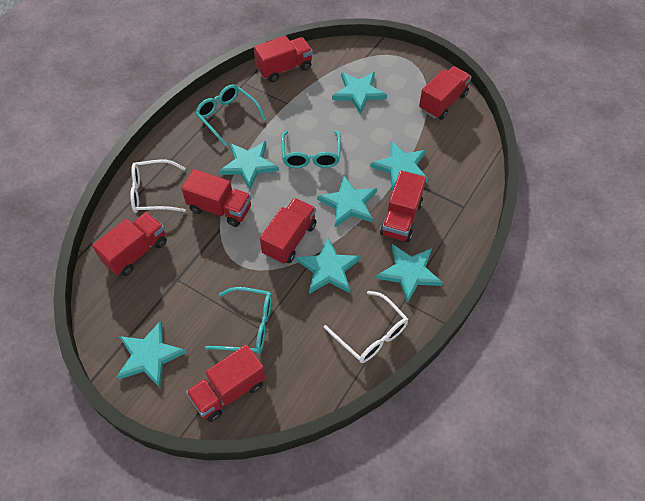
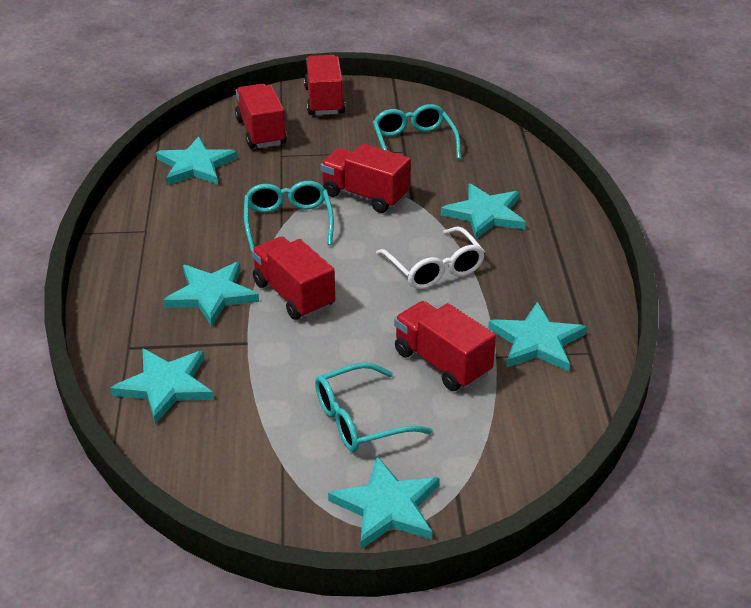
red truck: 7 -> 5
turquoise star: 7 -> 6
white glasses: 2 -> 1

